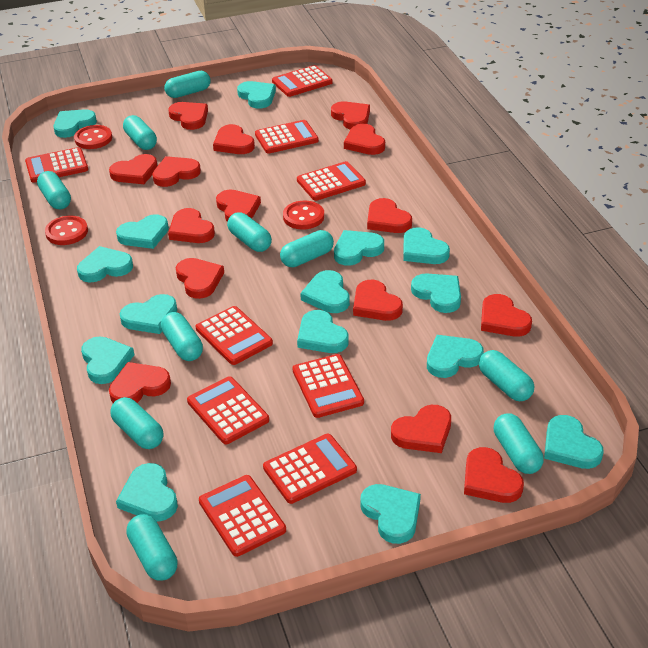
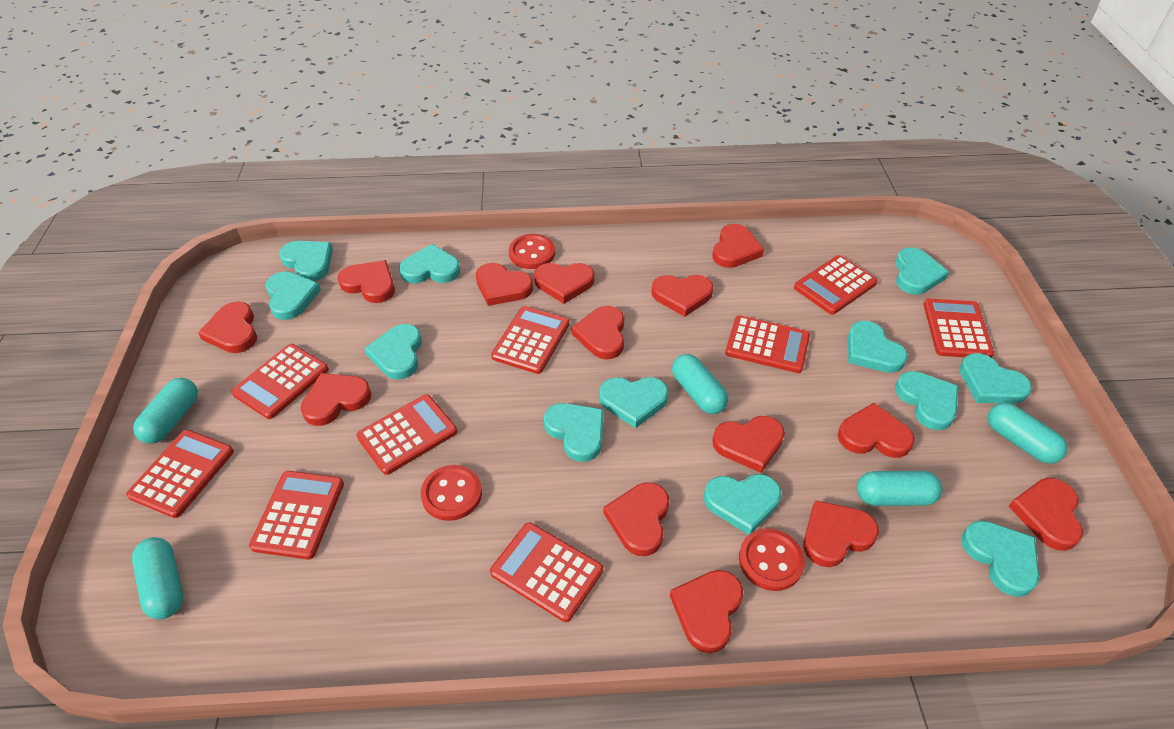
red heart: 15 -> 14
turquoise capsule: 10 -> 5
turquoise heart: 15 -> 12

